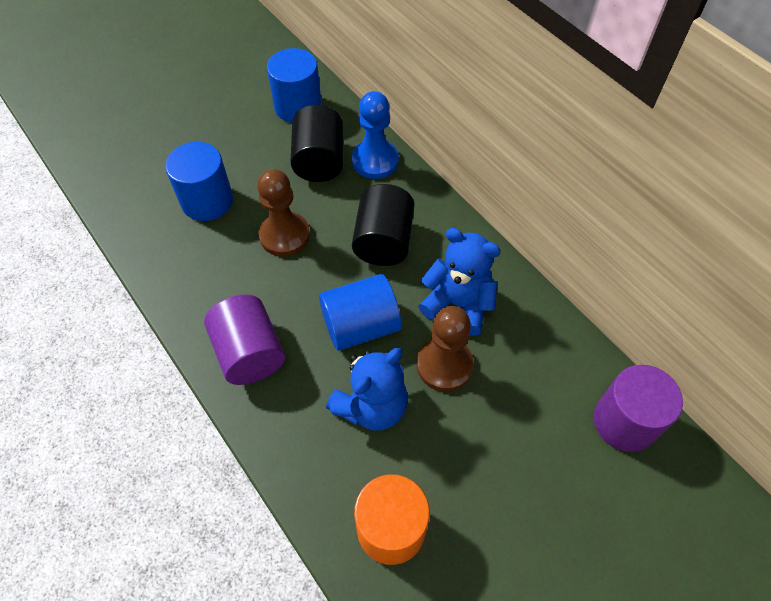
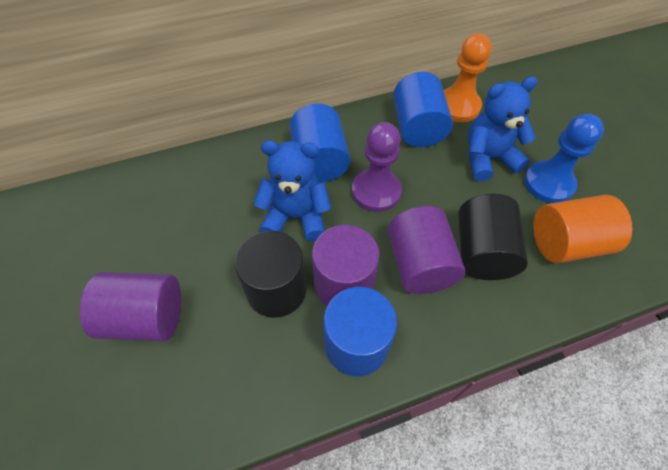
brown pawn: 2 -> 0
orange pawn: 0 -> 1
purple cylinder: 2 -> 3
purple pawn: 0 -> 1

